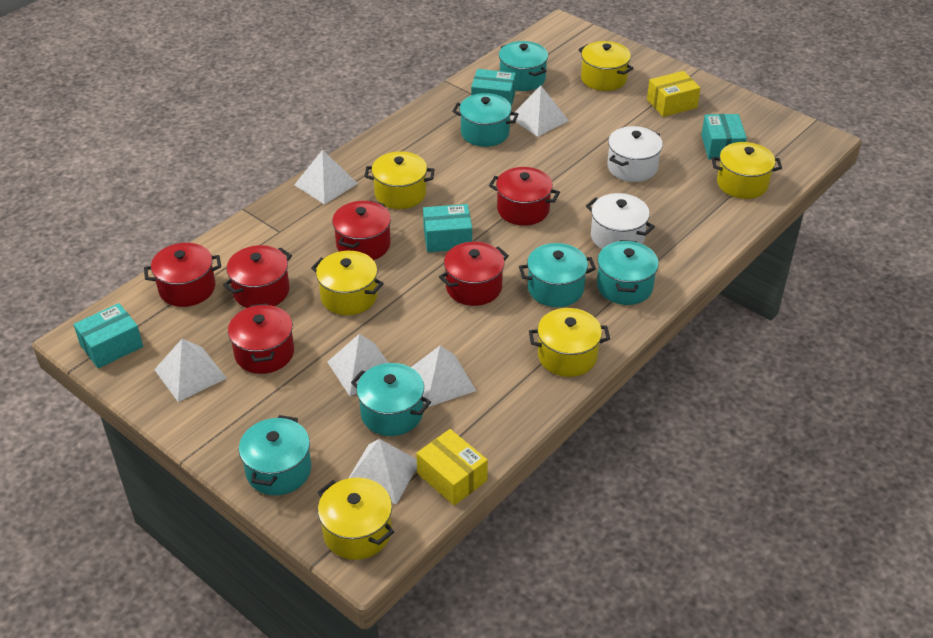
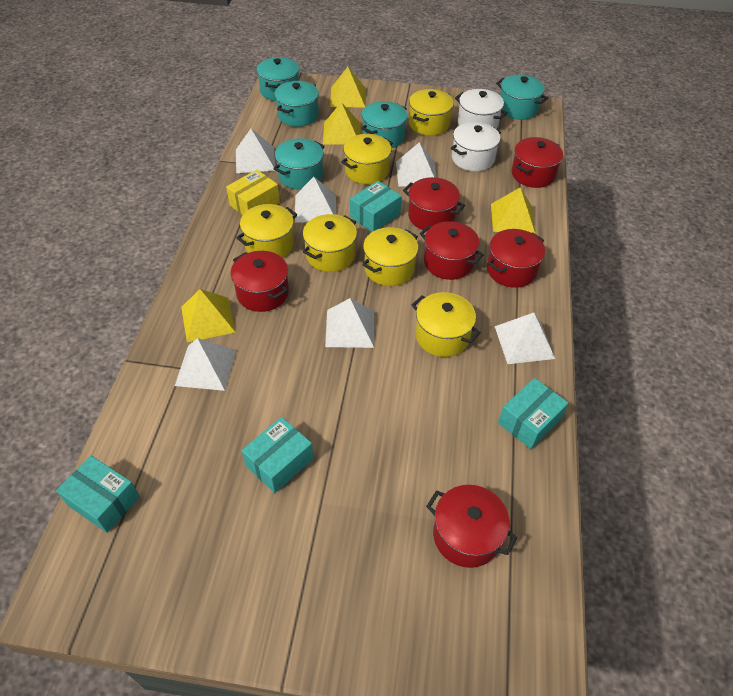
turquoise pot: 6 -> 5
yellow box: 2 -> 1
yellow pyramid: 0 -> 4

